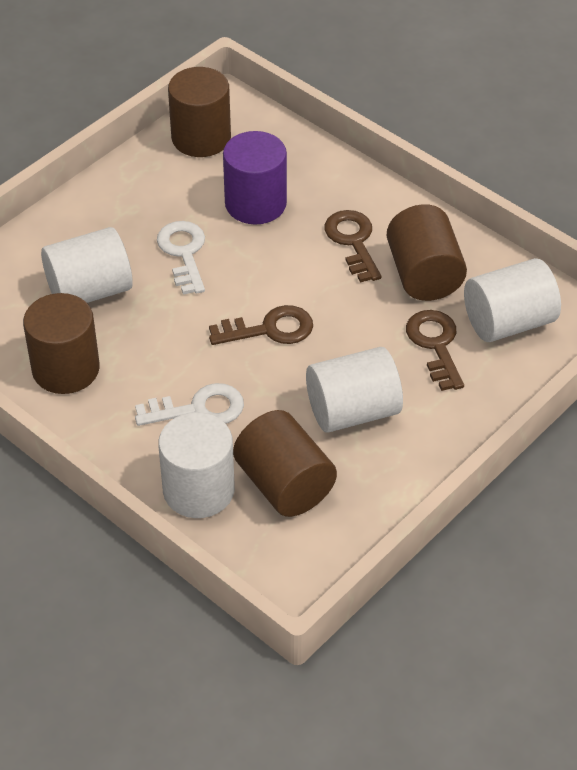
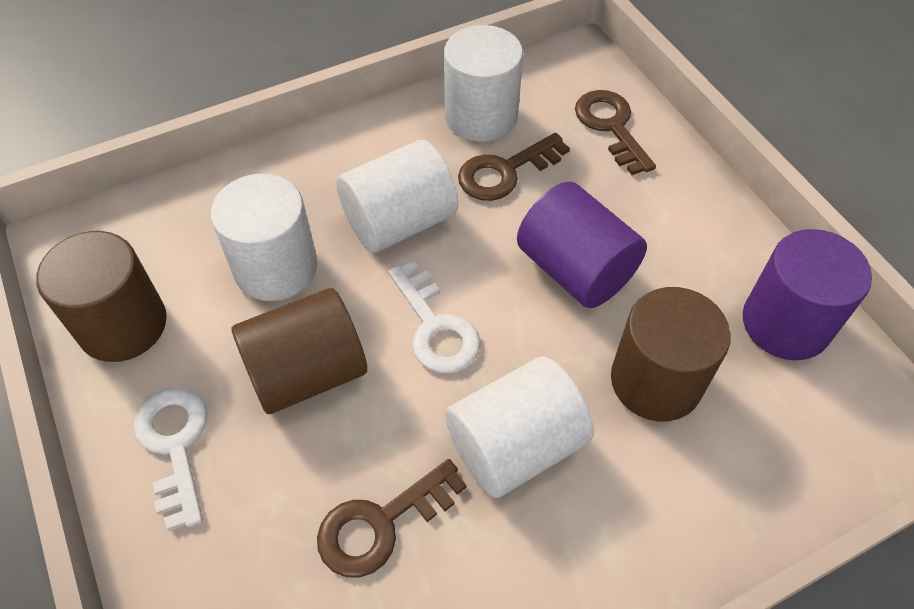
brown cylinder: 4 -> 3
purple cylinder: 1 -> 2

